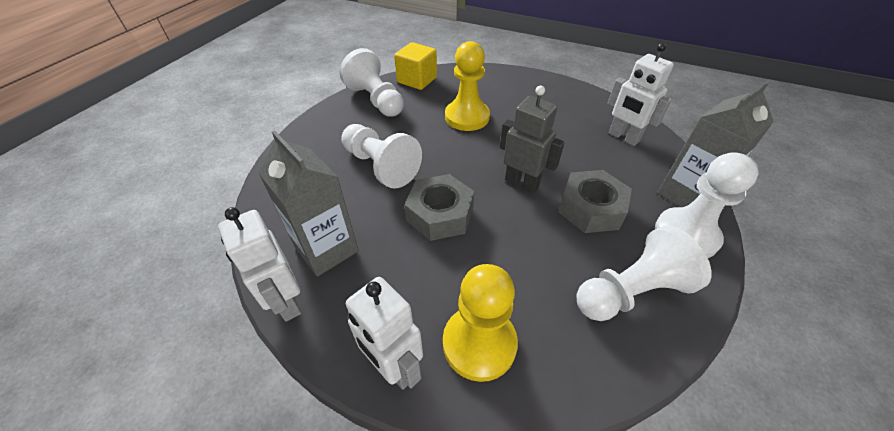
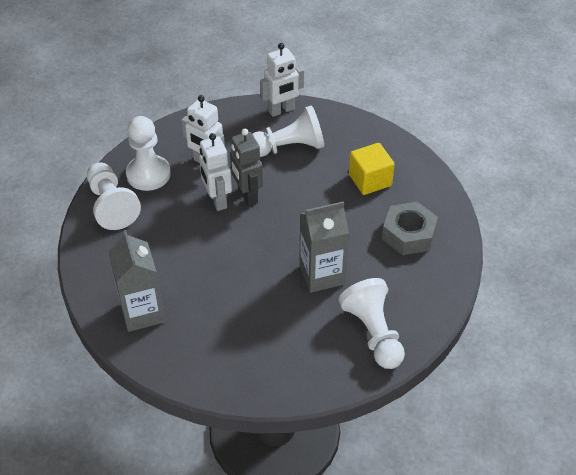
grey nut: 2 -> 1
yellow pawn: 2 -> 0

